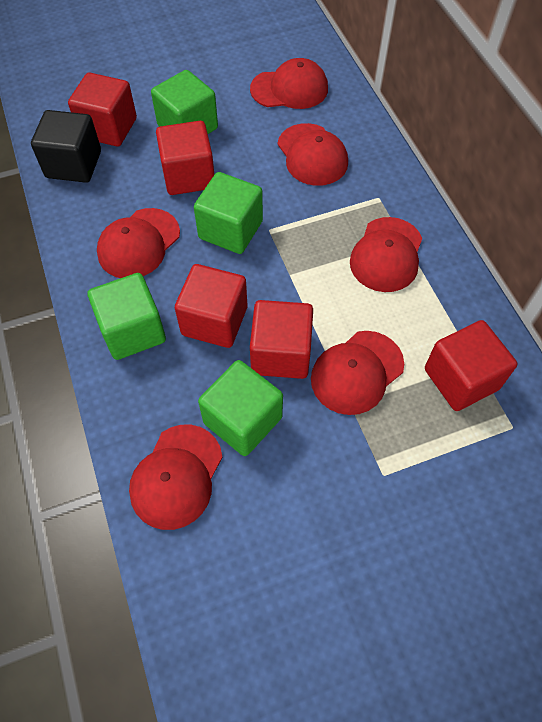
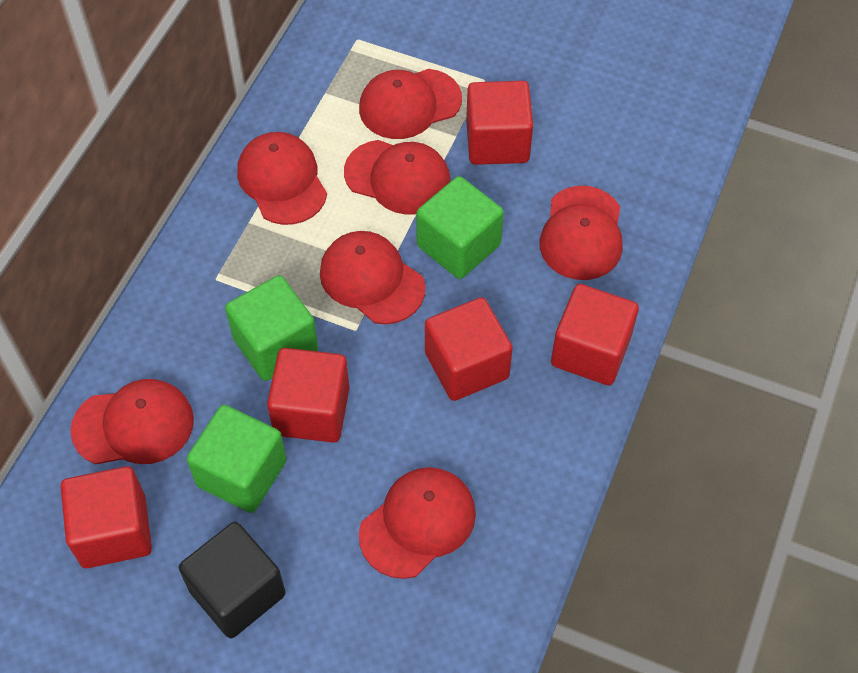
green cube: 4 -> 3
red cap: 6 -> 7

